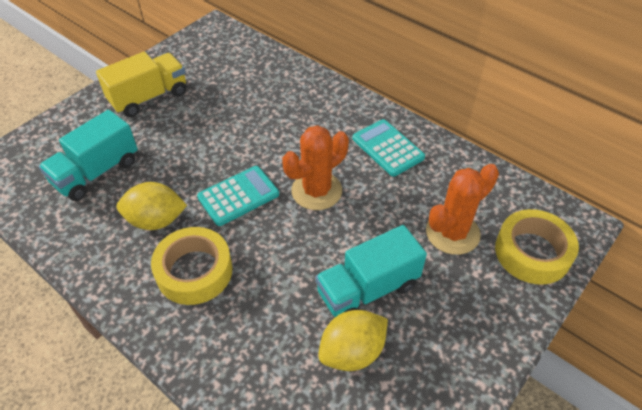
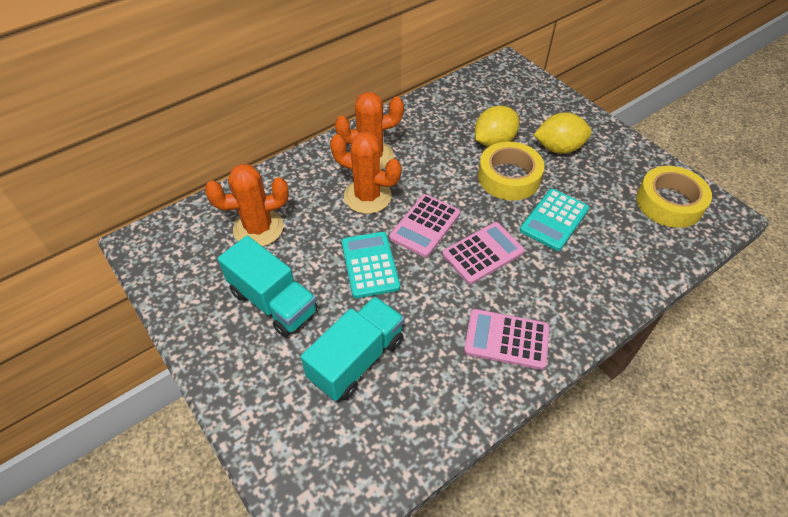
orange cactus: 2 -> 3
pink calculator: 0 -> 3
yellow truck: 1 -> 0

